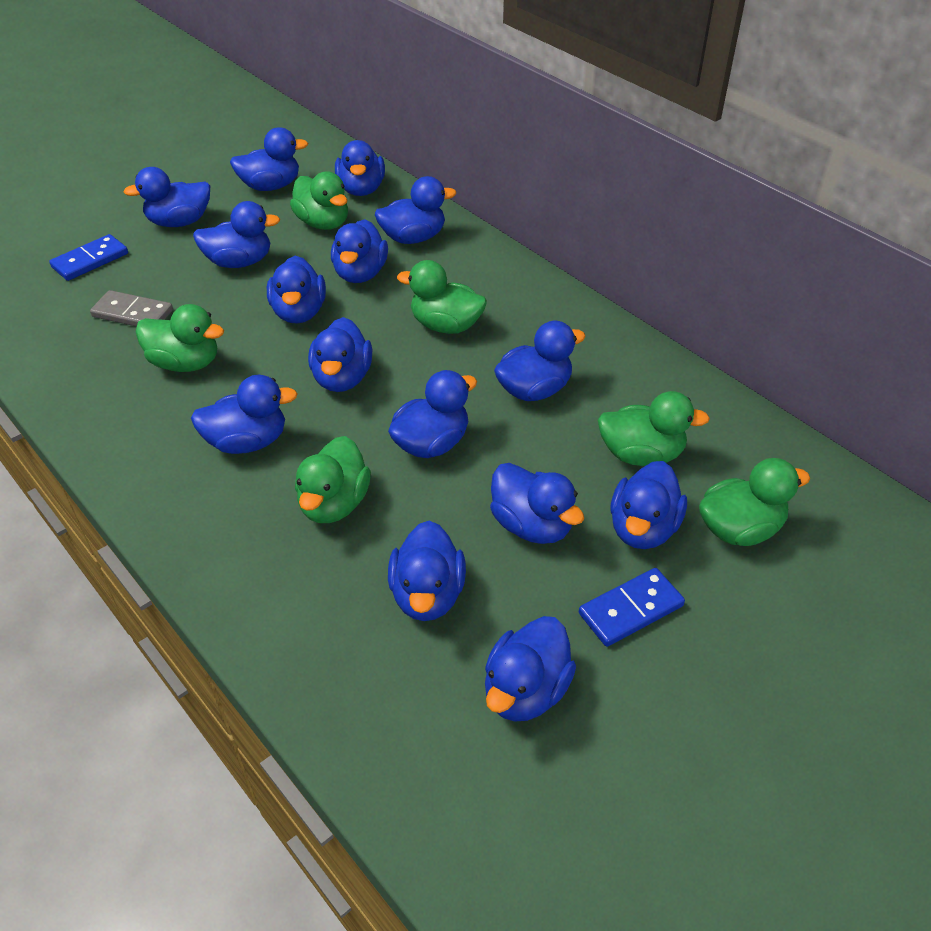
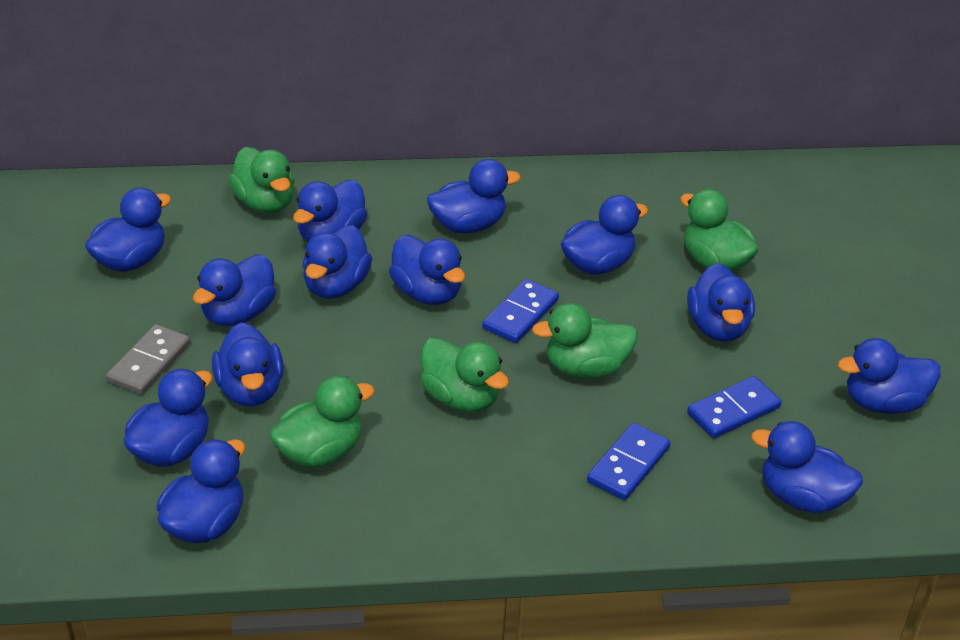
blue domino: 2 -> 3
blue duck: 15 -> 13
green duck: 6 -> 5

